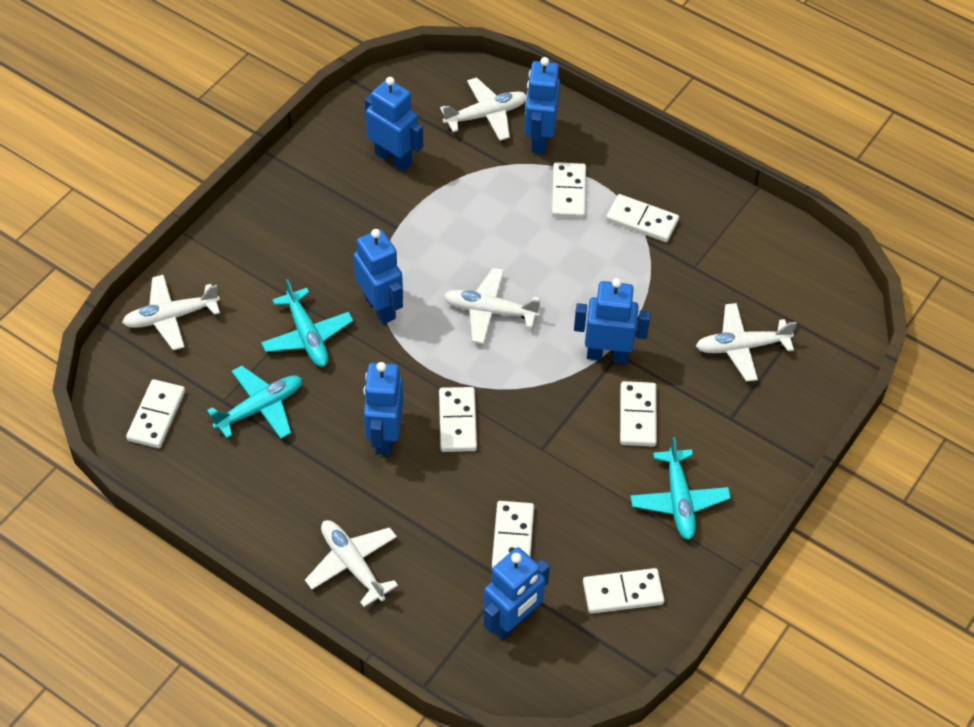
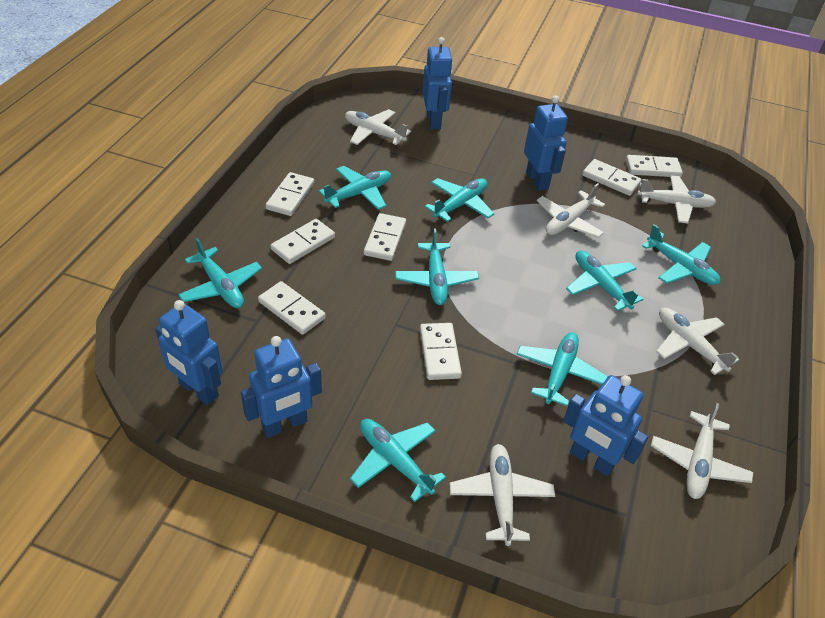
blue robot: 6 -> 5
turquoise plane: 3 -> 8
white plane: 5 -> 6

